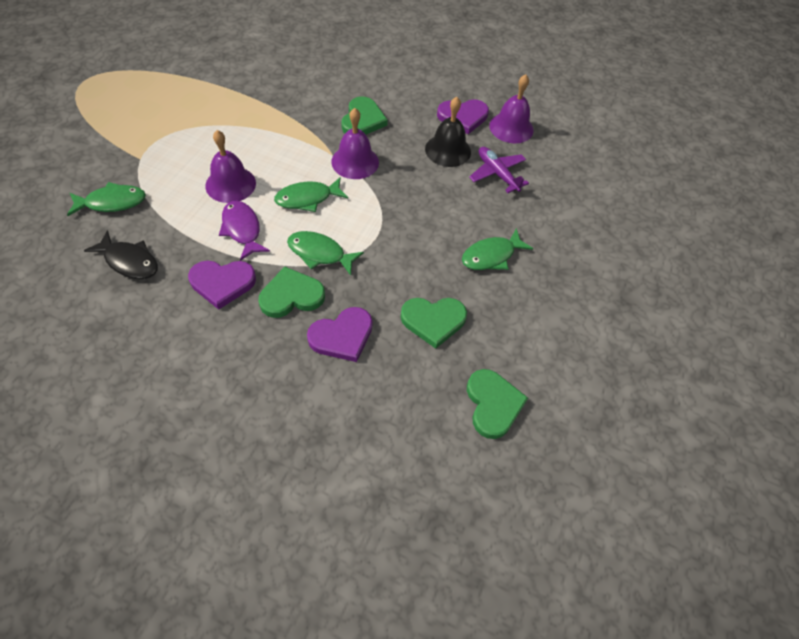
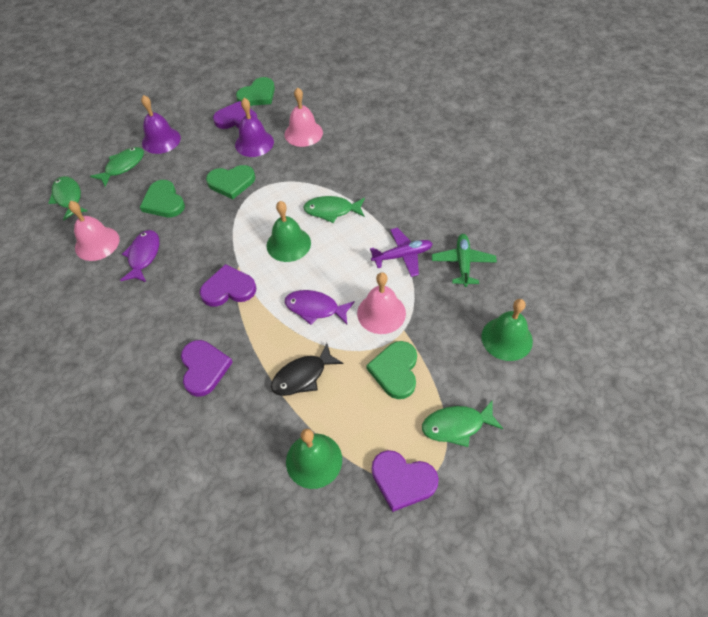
black bell: 1 -> 0
green bell: 0 -> 3
green plane: 0 -> 1
pink bell: 0 -> 3
purple bell: 3 -> 2
purple fish: 1 -> 2
purple heart: 3 -> 4

